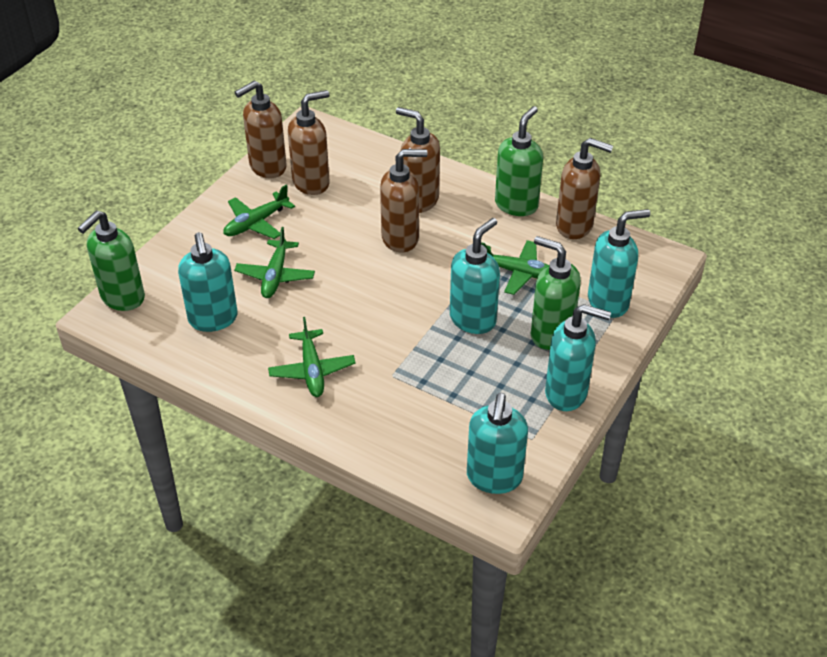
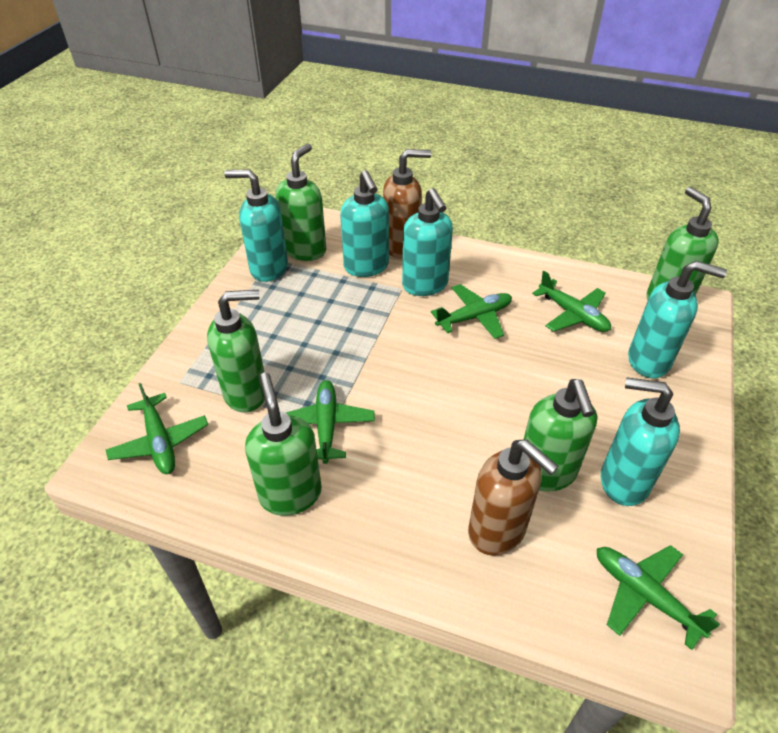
brown soap dispenser: 5 -> 2
green plane: 4 -> 5
green soap dispenser: 3 -> 5

